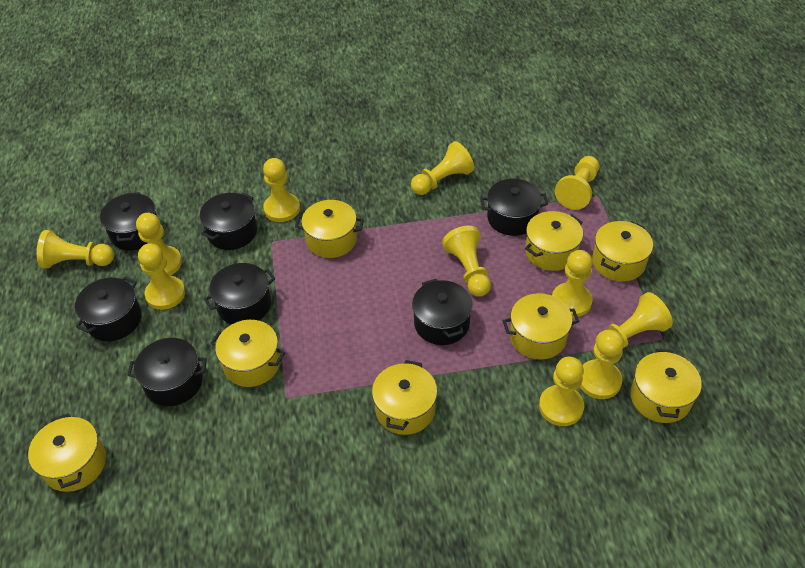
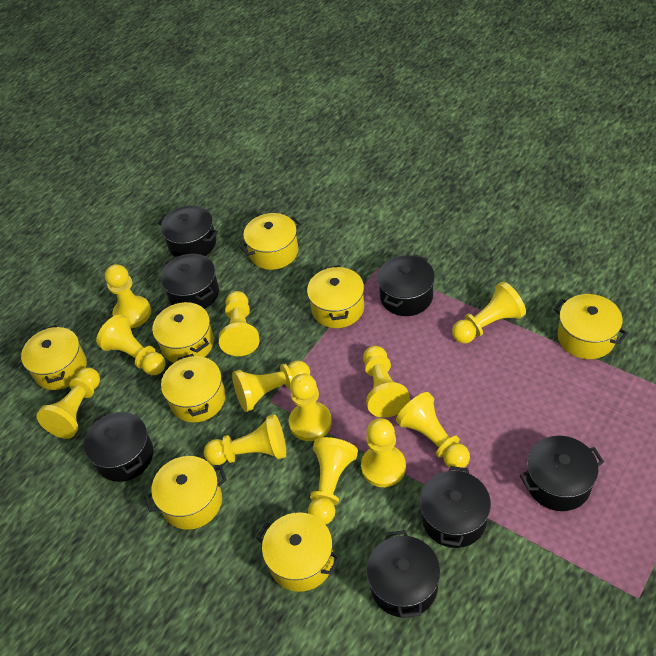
yellow pawn: 11 -> 12

